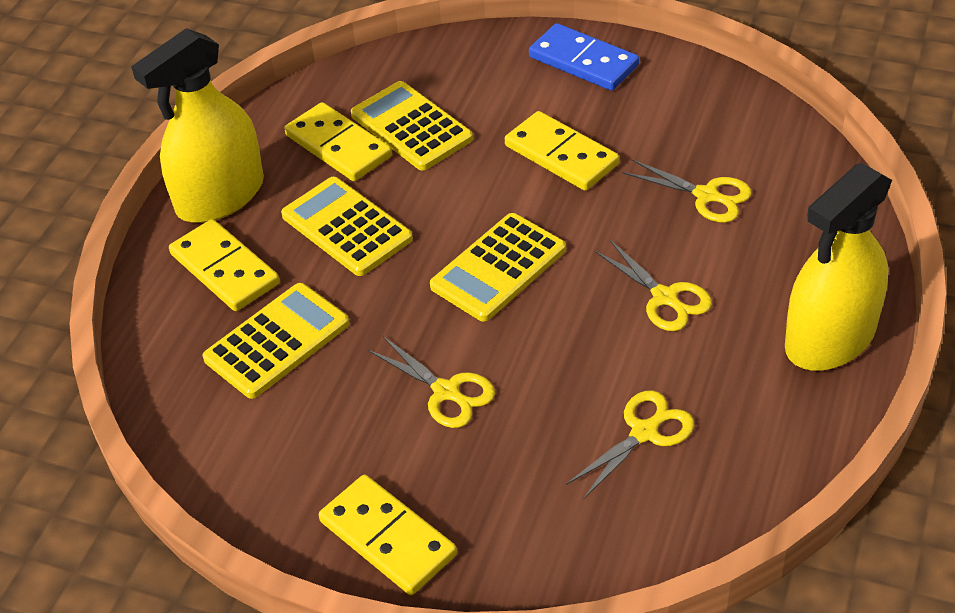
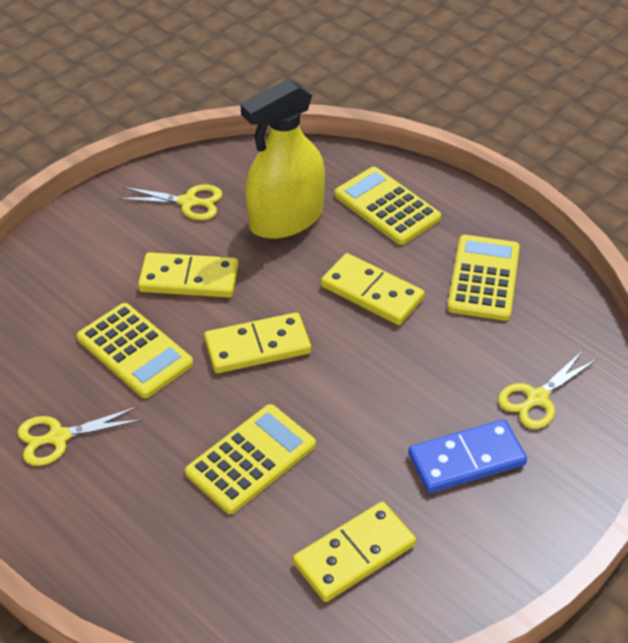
yellow scissors: 4 -> 3
yellow spray bottle: 2 -> 1

